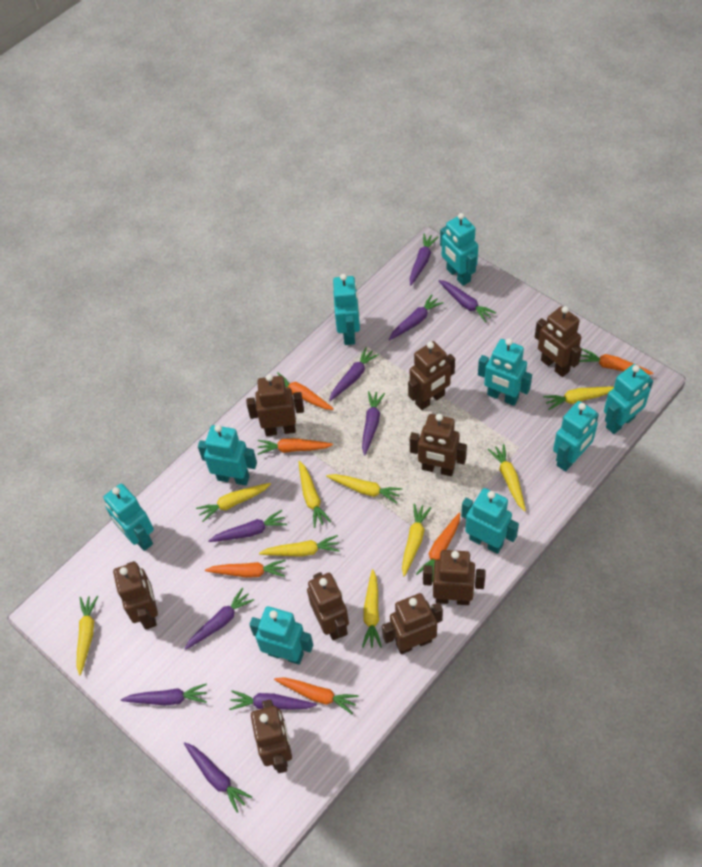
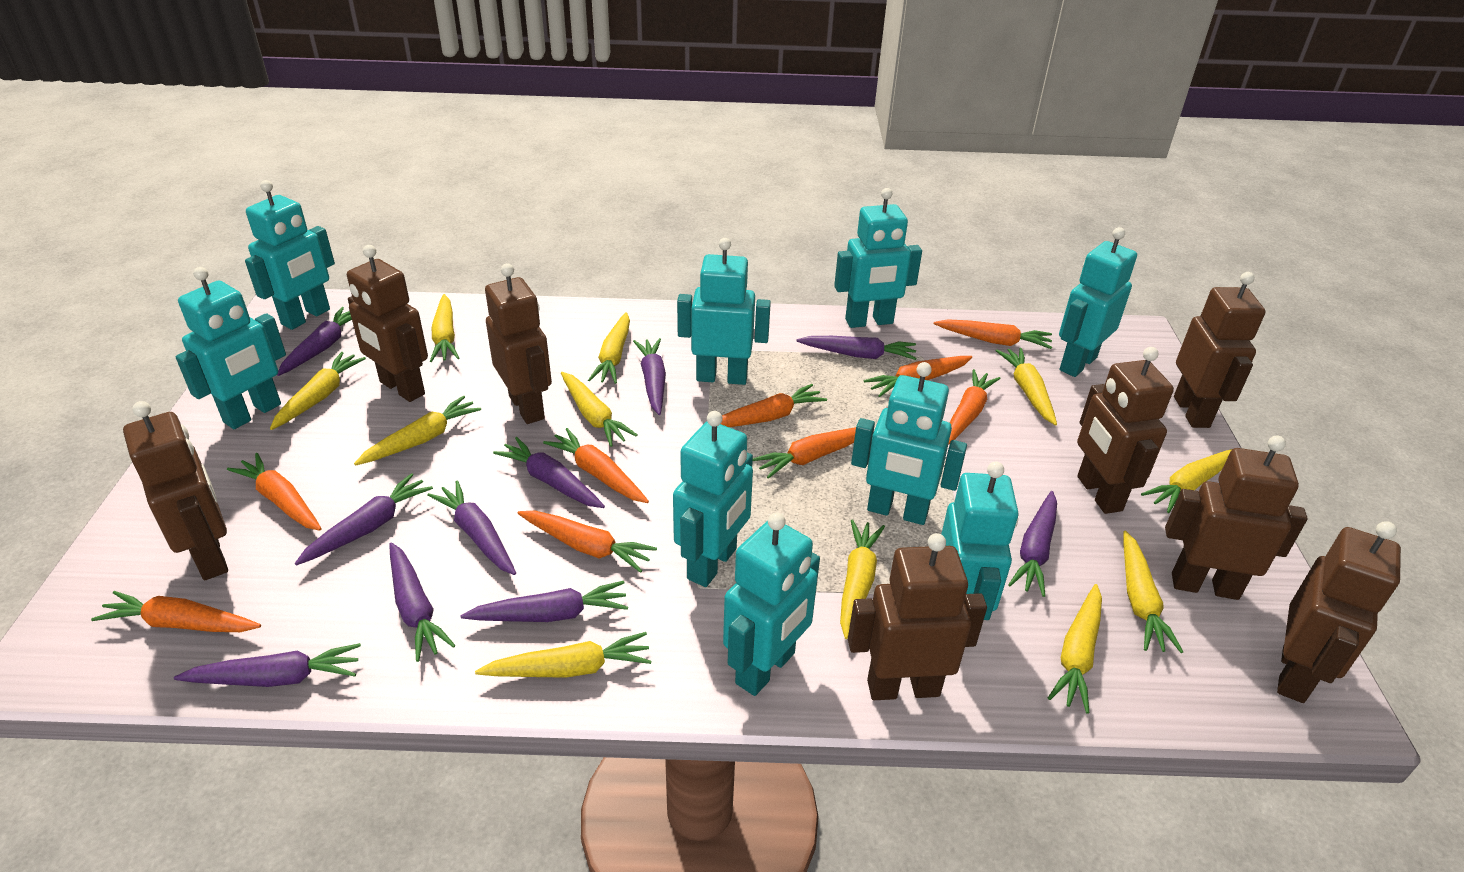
brown robot: 9 -> 8
orange carrot: 6 -> 9
yellow carrot: 9 -> 11

